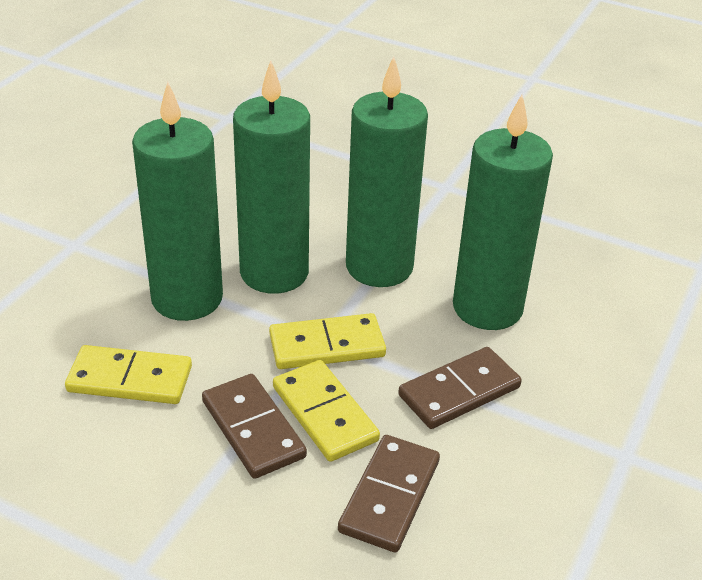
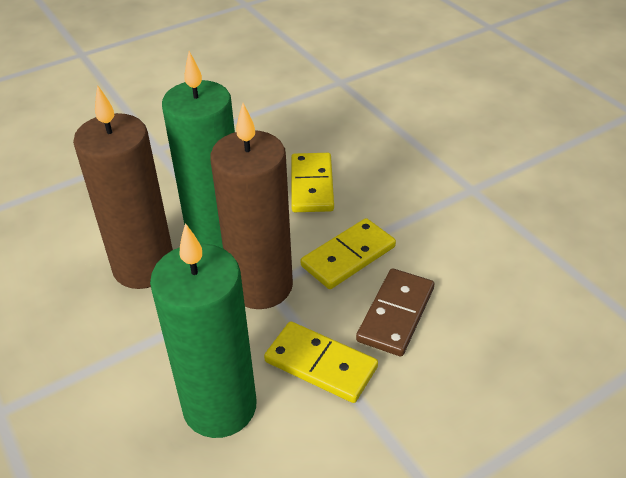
brown candle: 0 -> 2
brown domino: 3 -> 1
green candle: 4 -> 2

